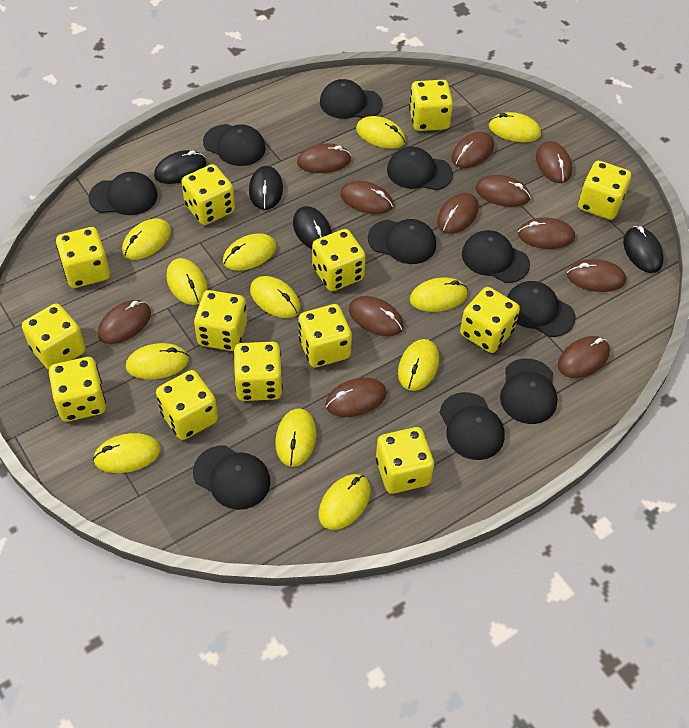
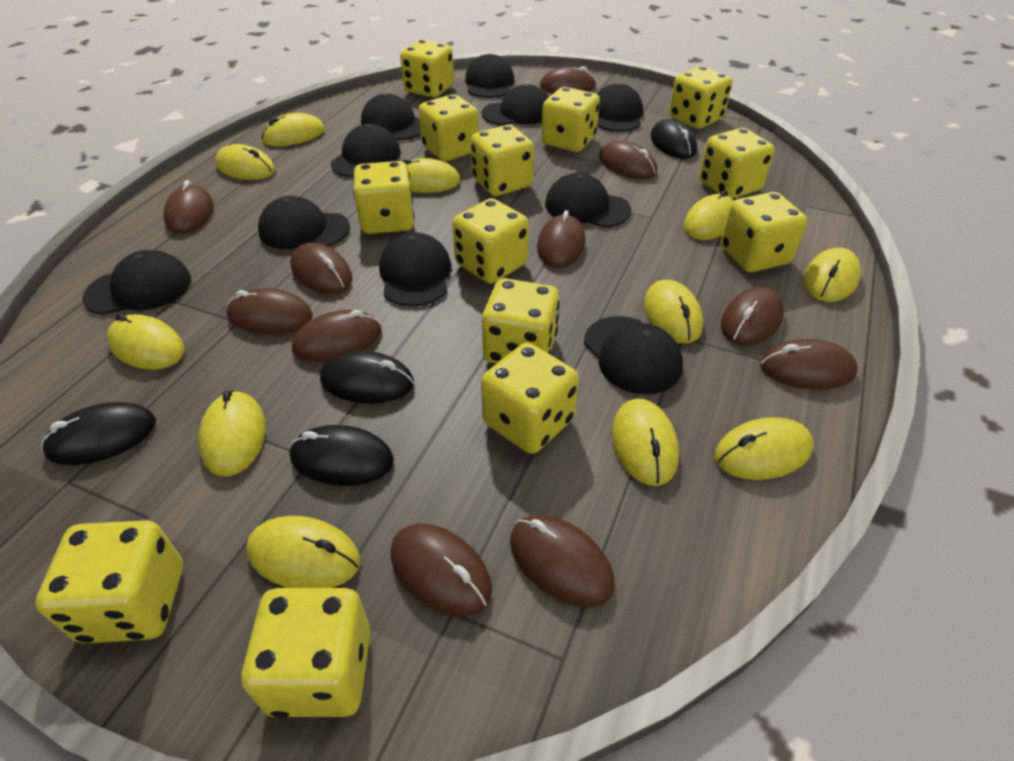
brown mouse: 12 -> 11
yellow mouse: 12 -> 11

